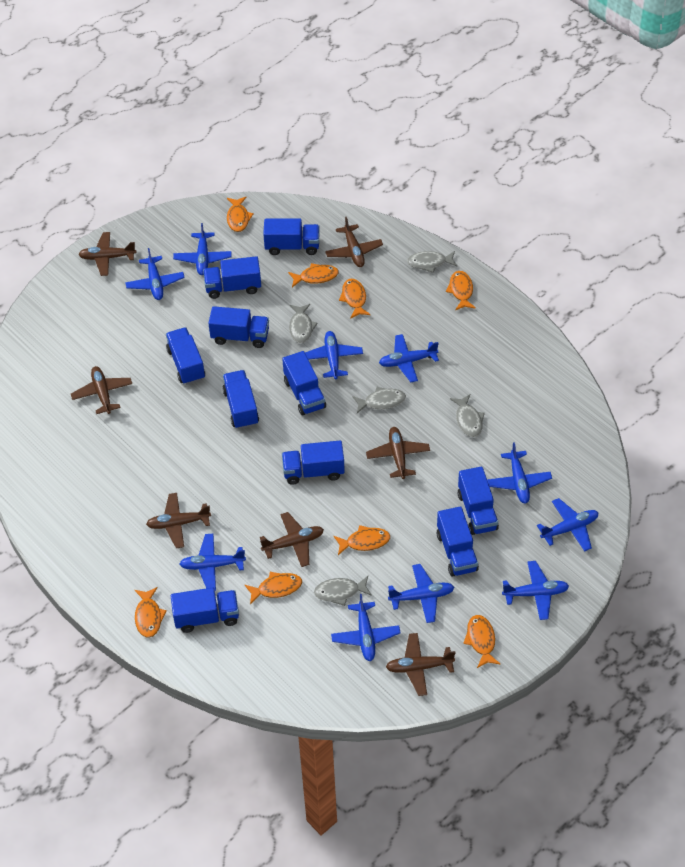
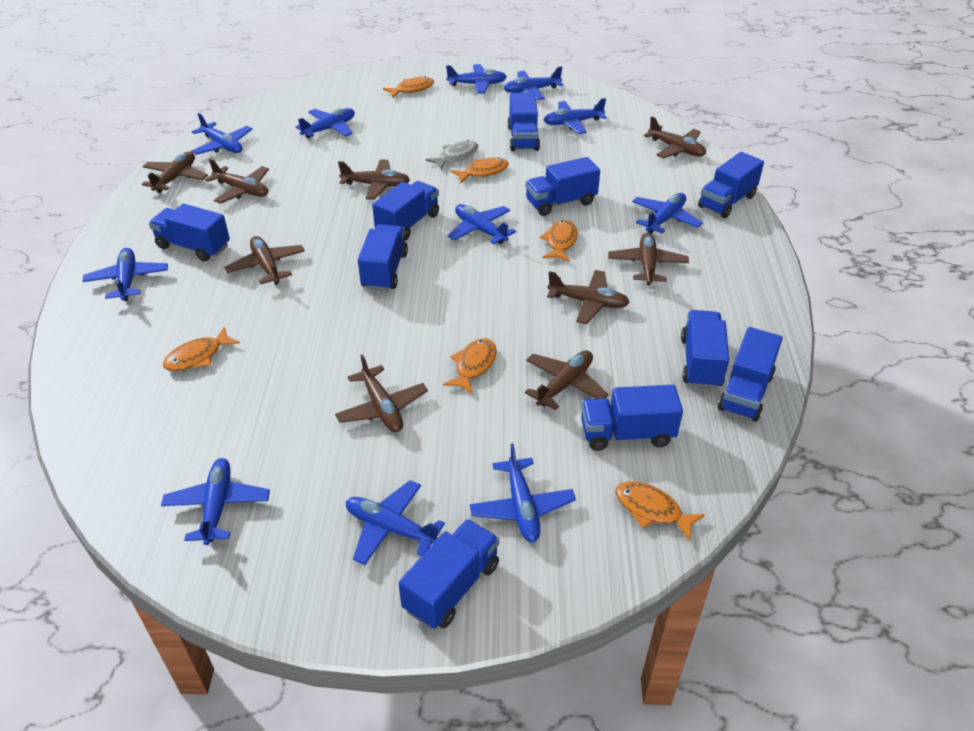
blue plane: 10 -> 11
brown plane: 7 -> 9
grey fish: 5 -> 1
orange fish: 8 -> 6

